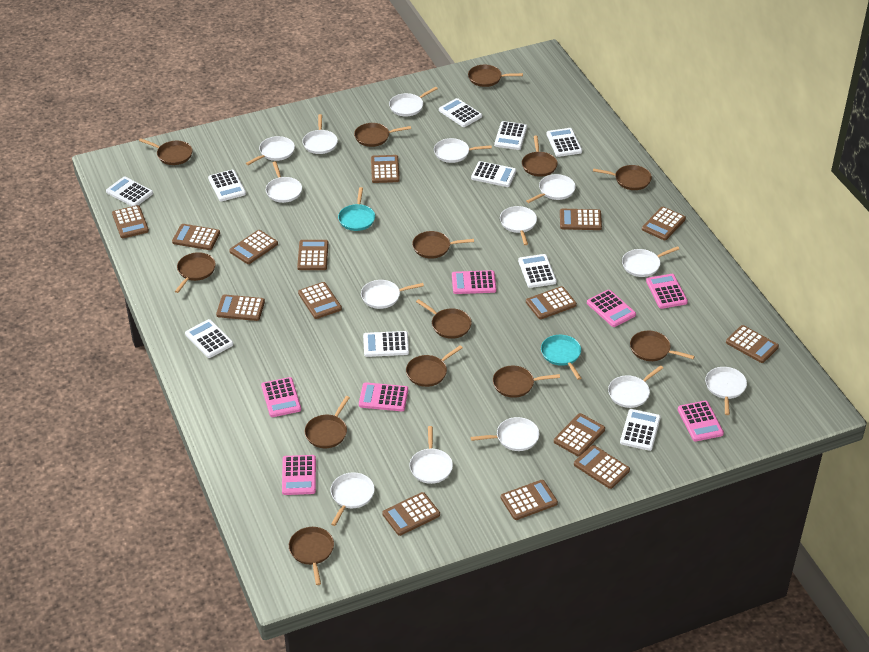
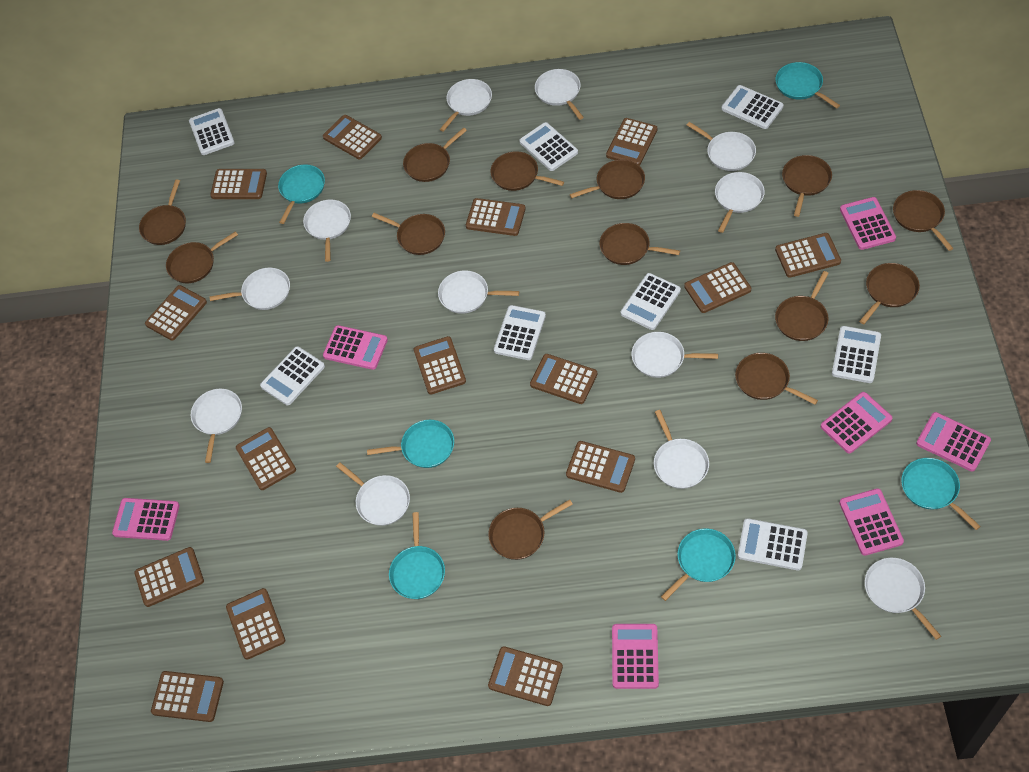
turquoise pan: 2 -> 6
white calculator: 10 -> 8
white pan: 14 -> 12

